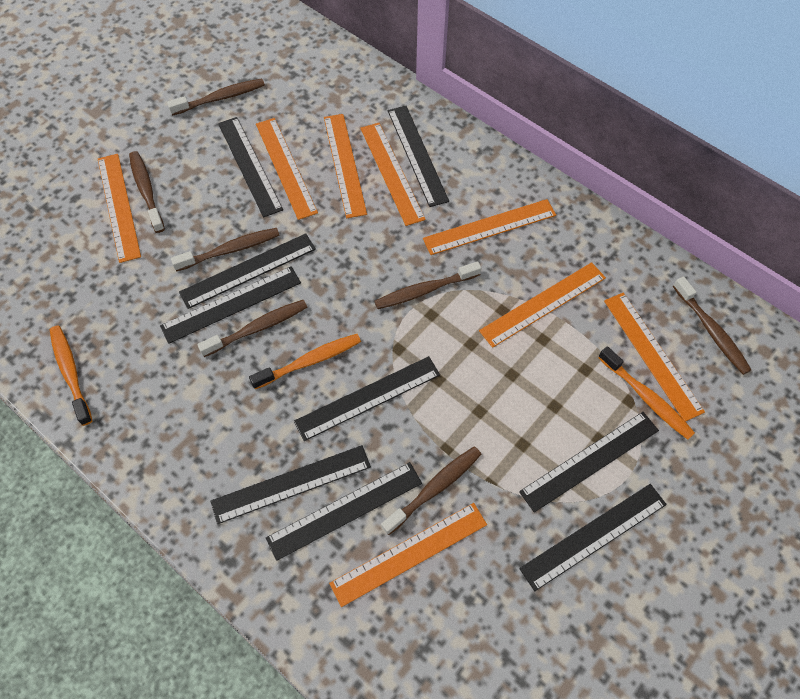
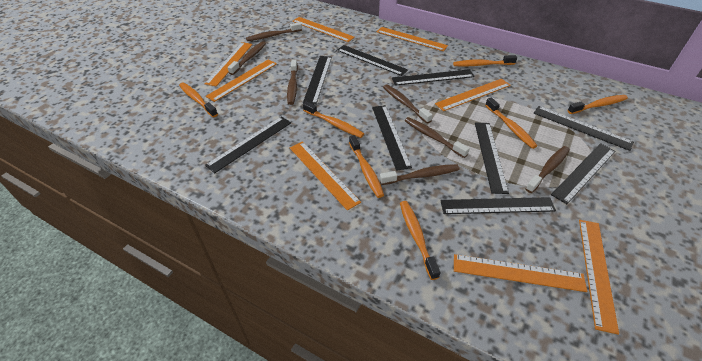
orange toothbrush: 3 -> 7

